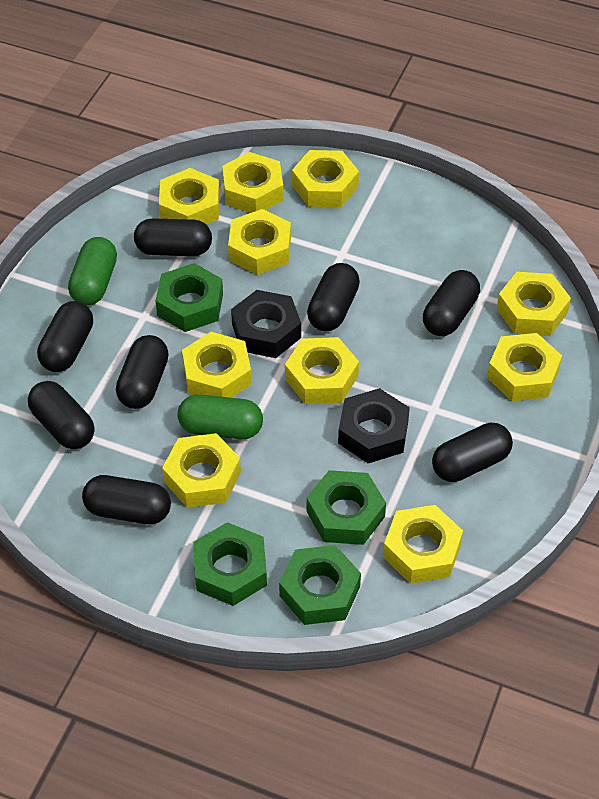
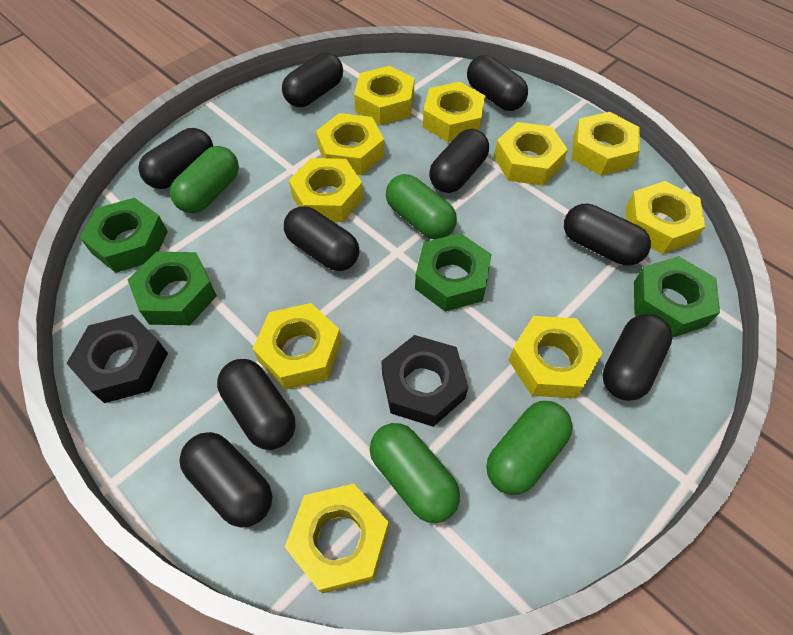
black capsule: 8 -> 9
green capsule: 2 -> 4

